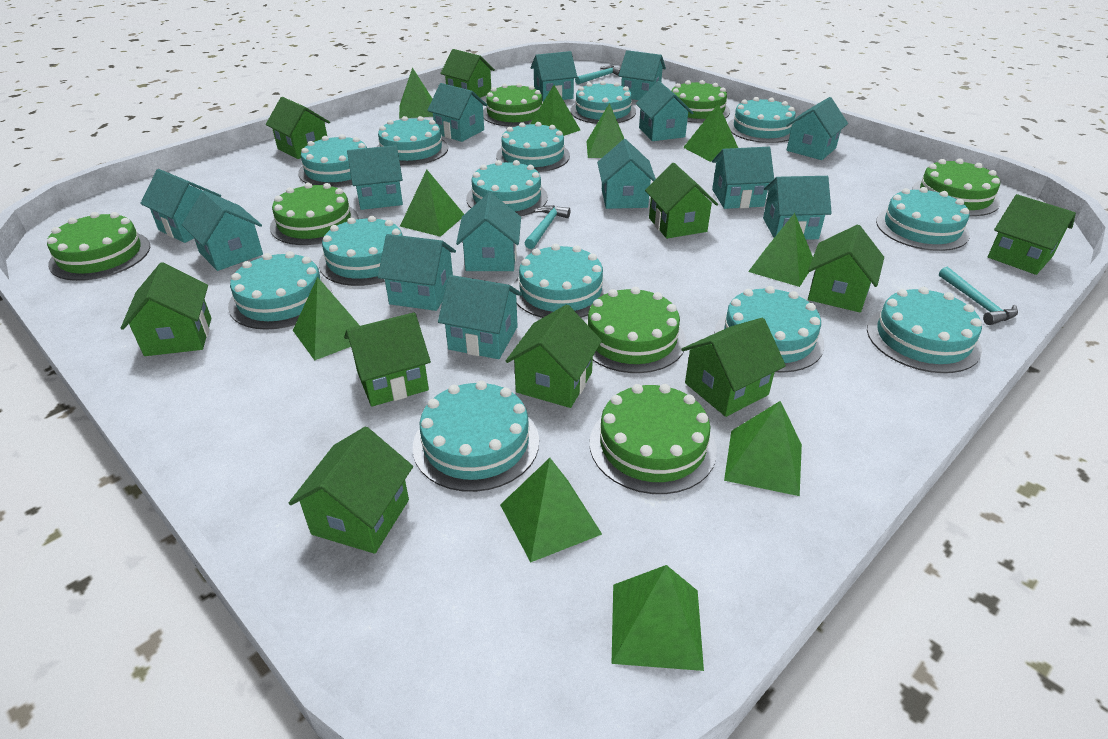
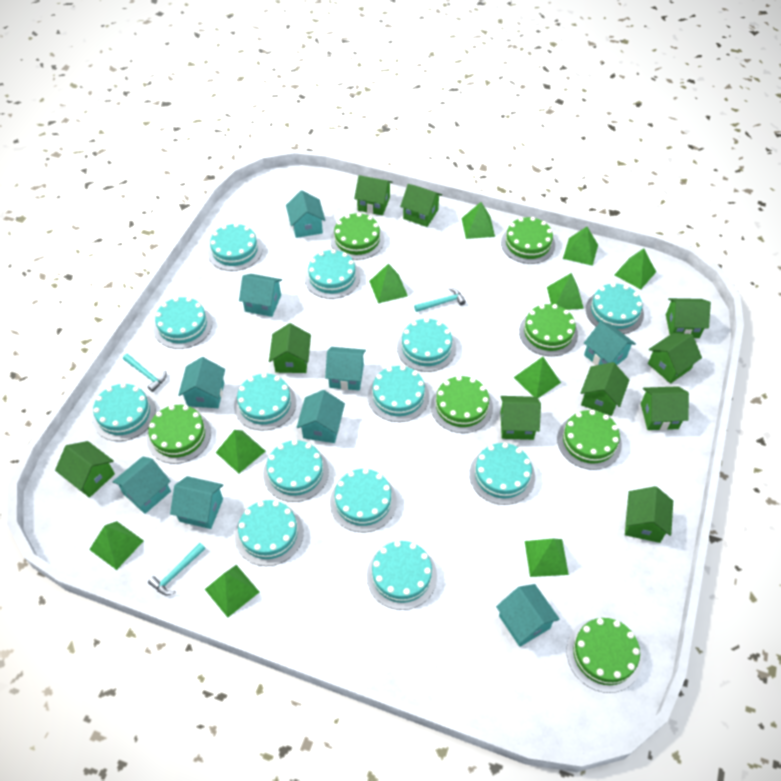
turquoise house: 14 -> 9

